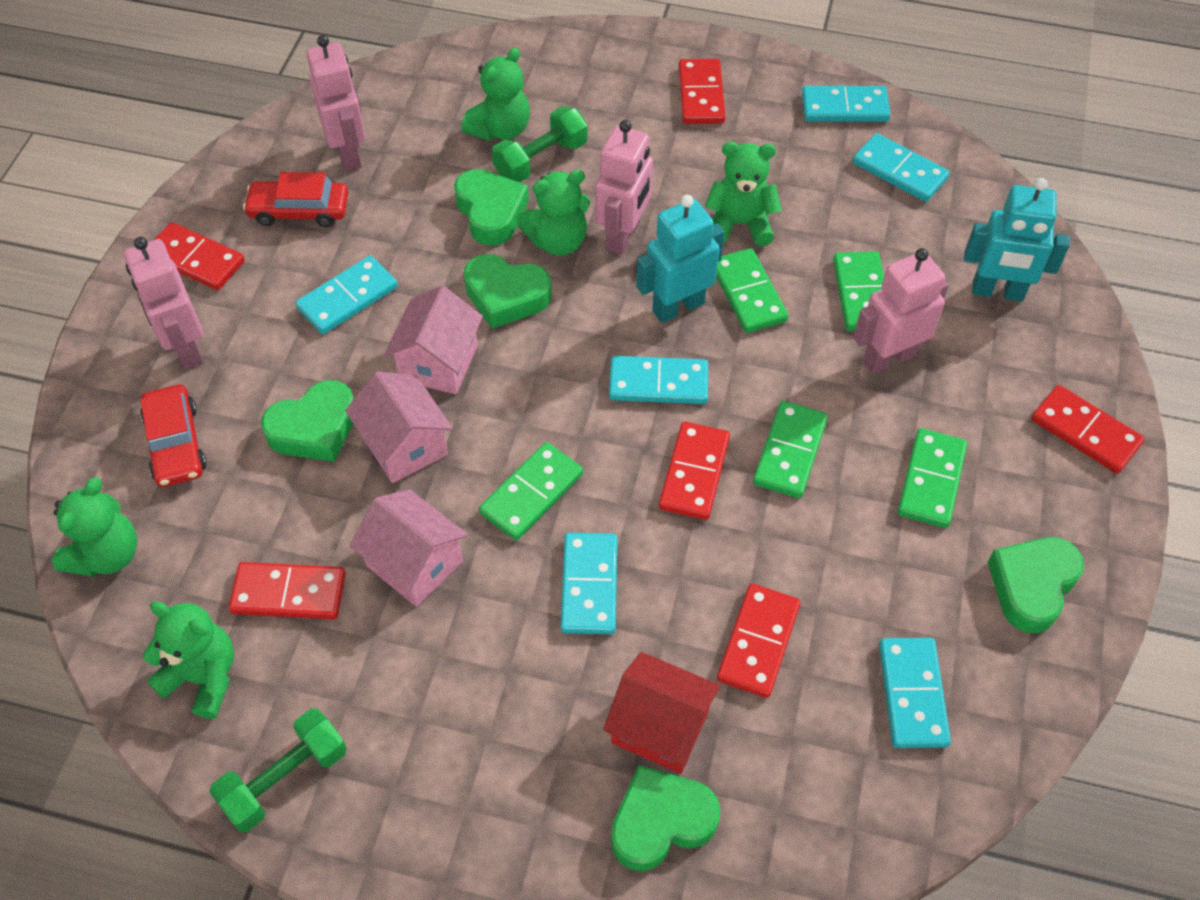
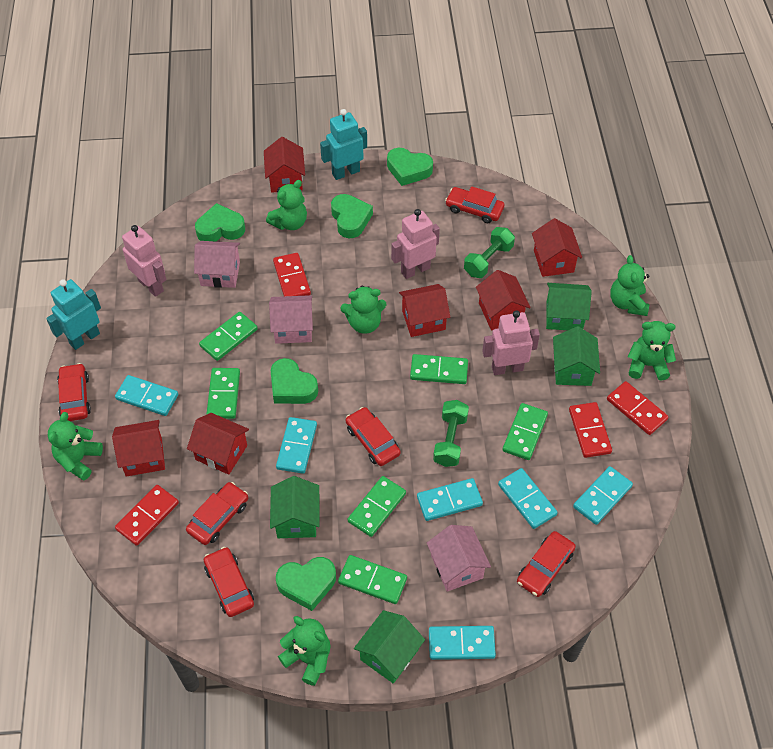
green domino: 5 -> 6
green house: 0 -> 4
green teddy bear: 5 -> 6
pink robot: 4 -> 3
red car: 2 -> 6
red domino: 6 -> 4
red house: 1 -> 6

